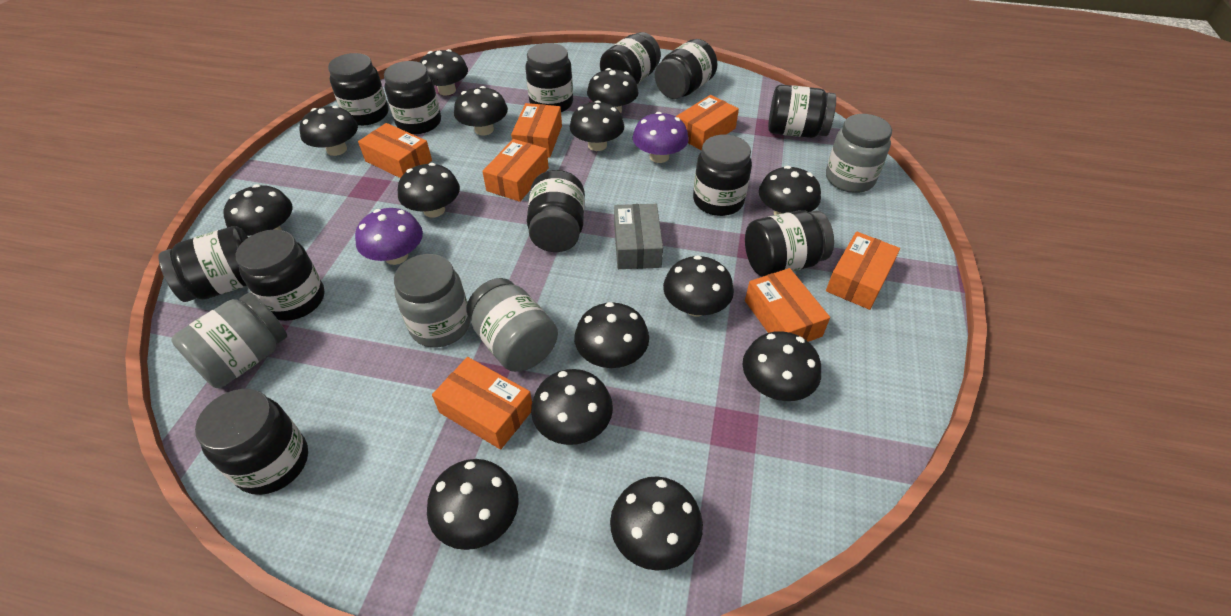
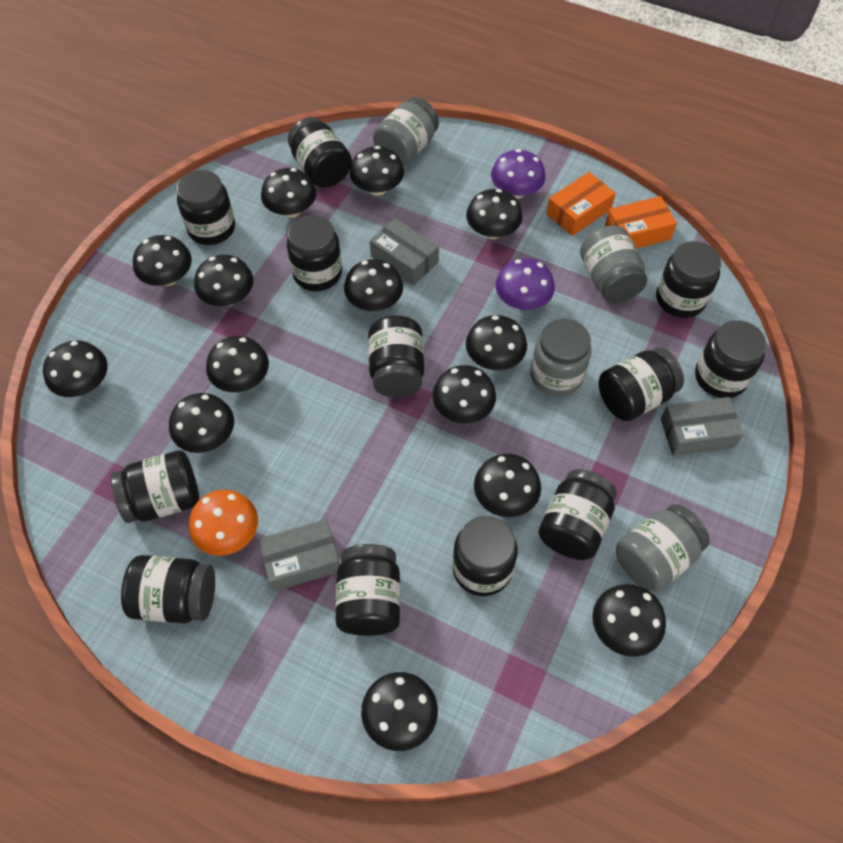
grey box: 1 -> 3
orange box: 7 -> 2
orange mushroom: 0 -> 1

